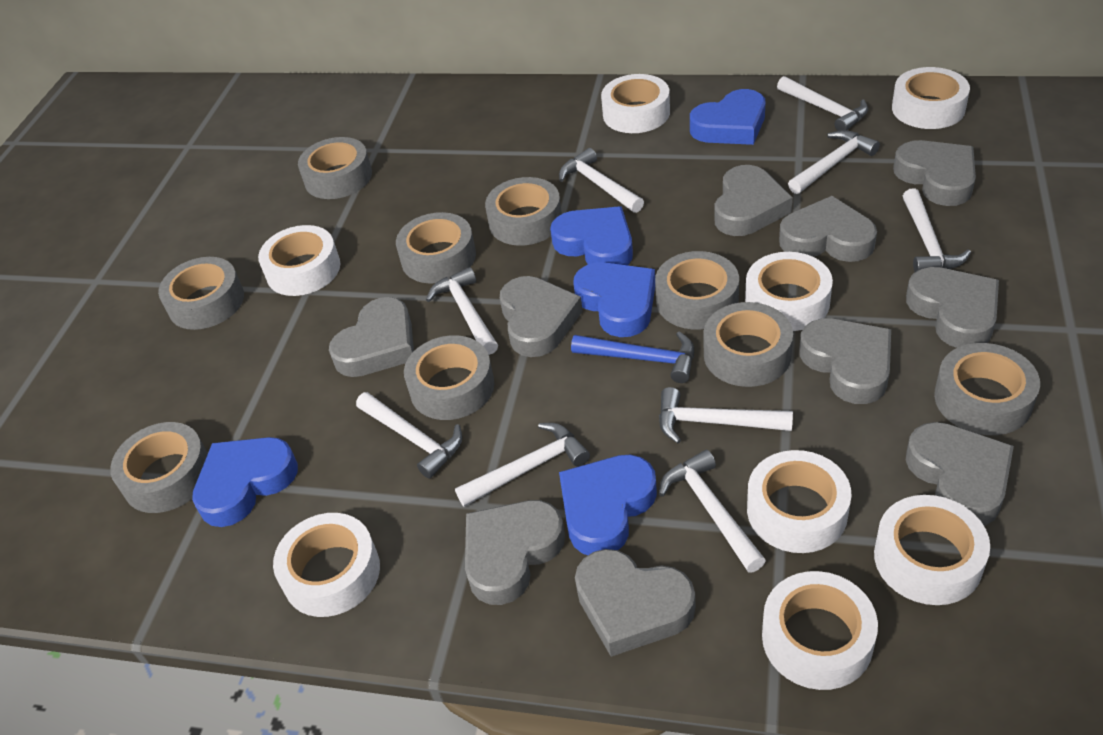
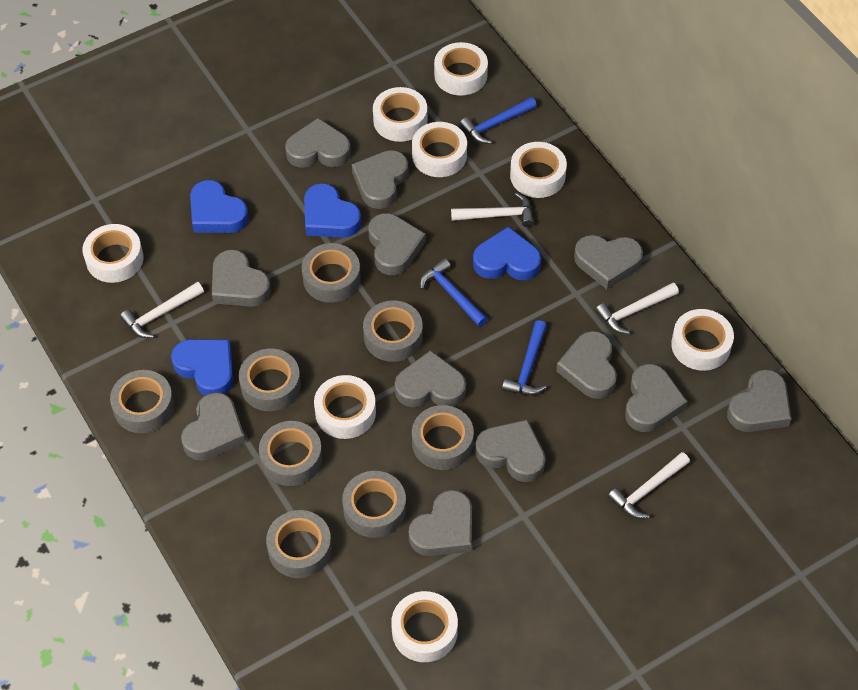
blue hammer: 1 -> 3
blue heart: 5 -> 4
grey heart: 10 -> 12
grey tape: 9 -> 8
white hammer: 9 -> 4

